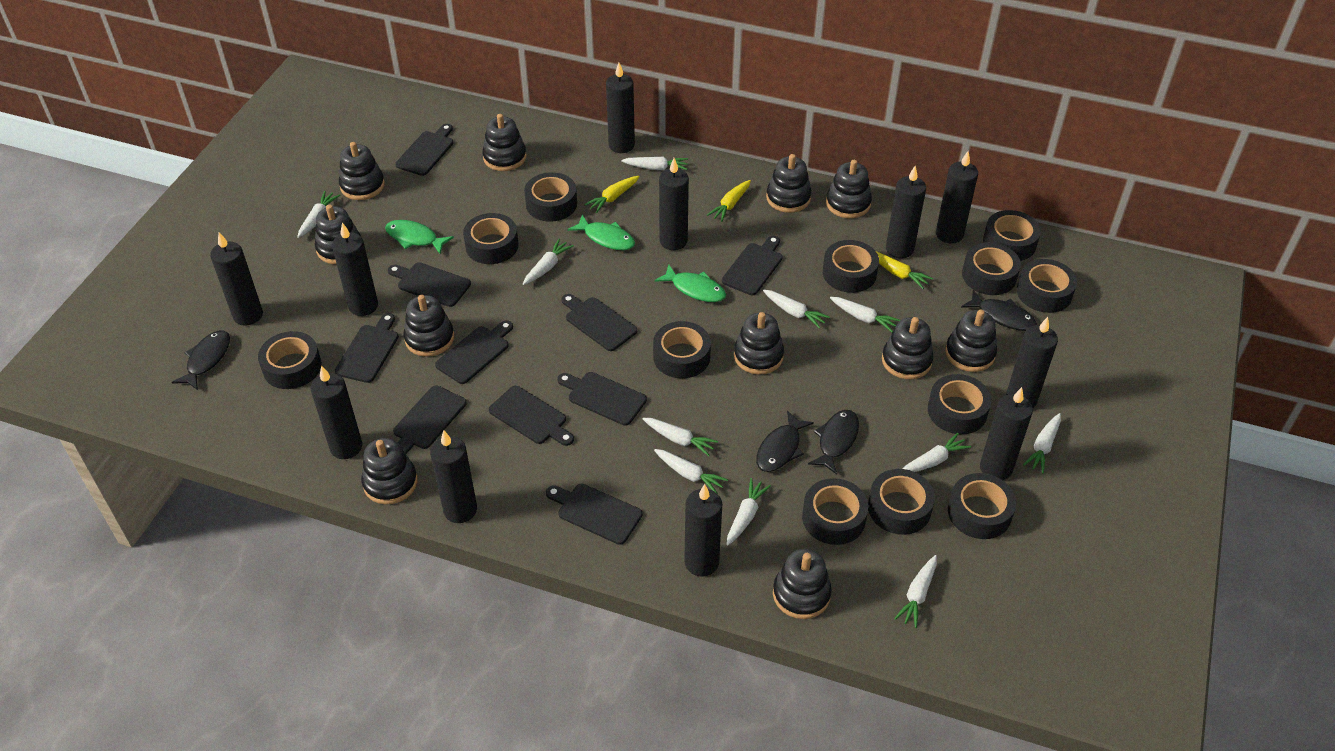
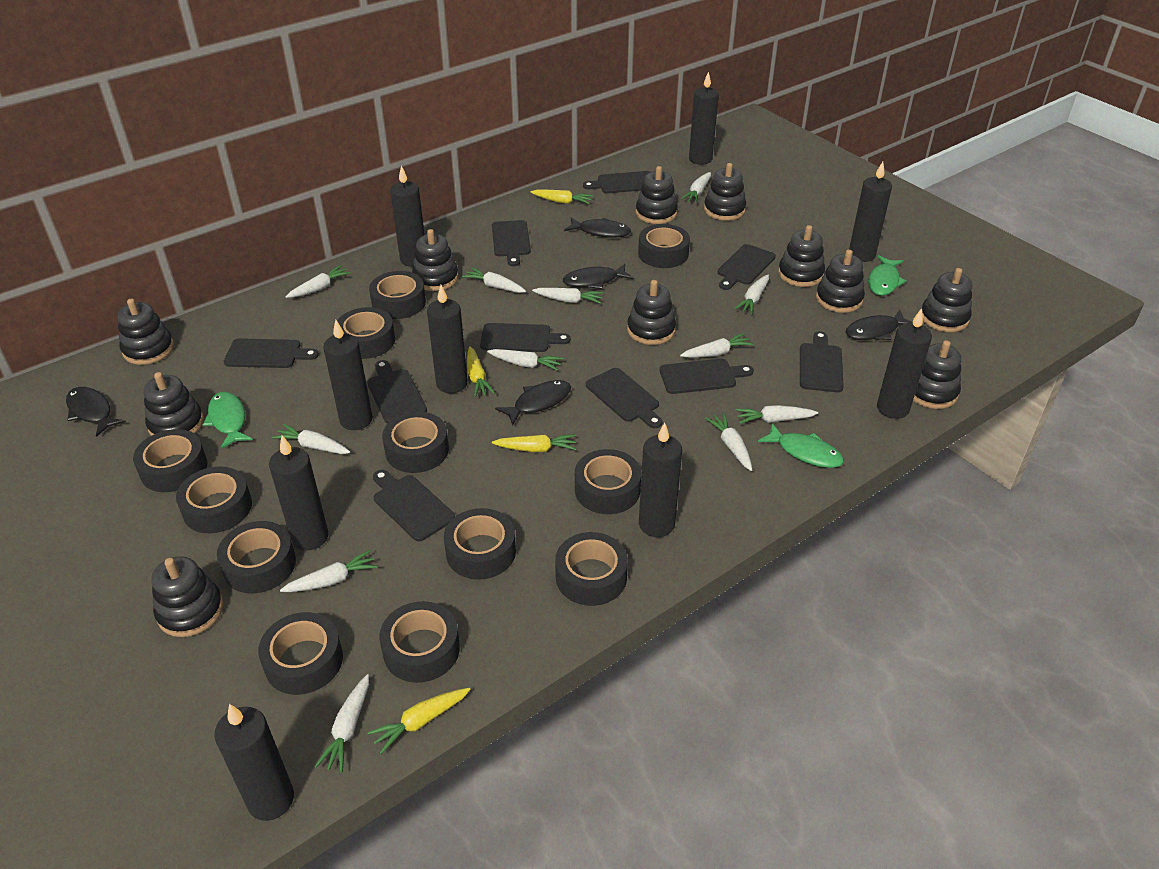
black candle: 11 -> 9
black fish: 4 -> 5
white carrot: 11 -> 12
yellow carrot: 3 -> 4

